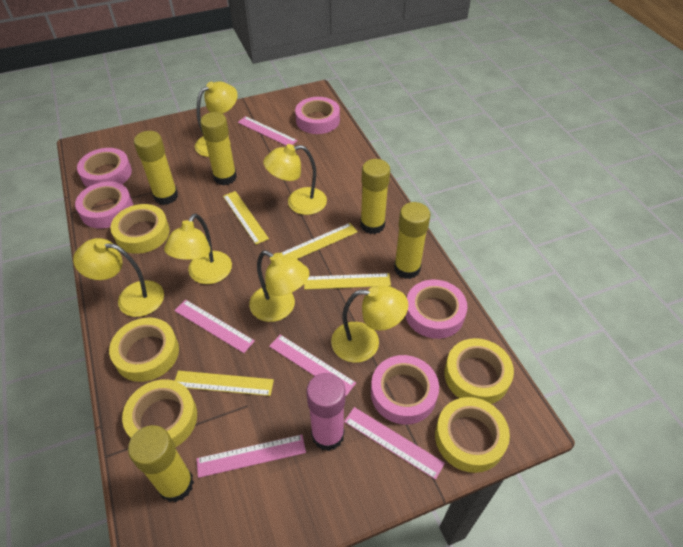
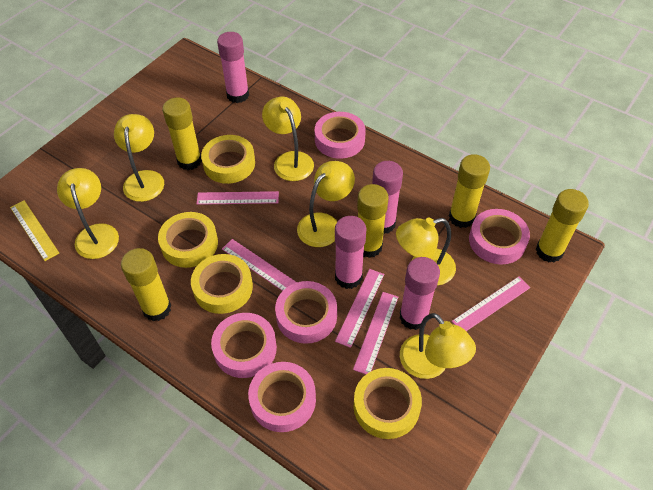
pink glue stick: 1 -> 4
yellow ruler: 4 -> 1
yellow tape: 5 -> 4

